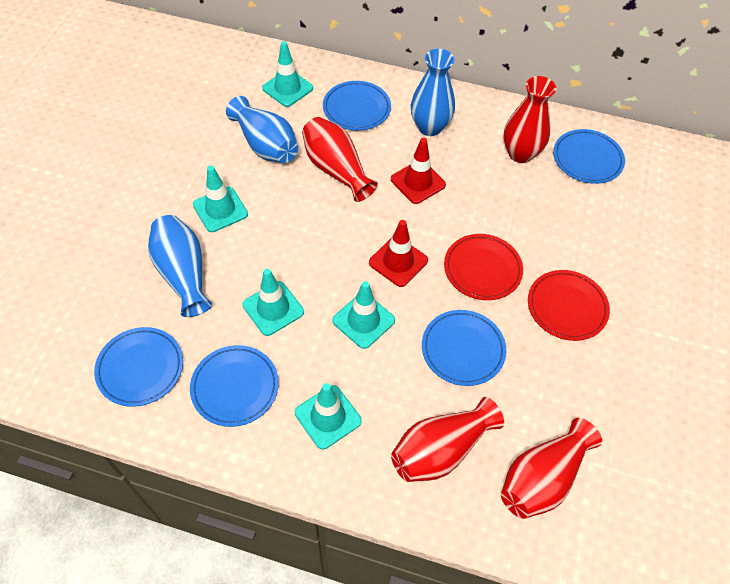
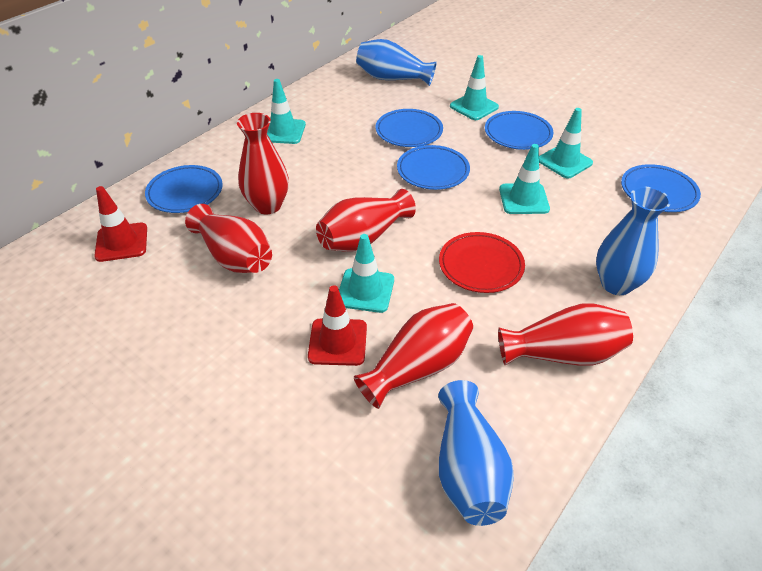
red plate: 2 -> 1
red vase: 4 -> 5

